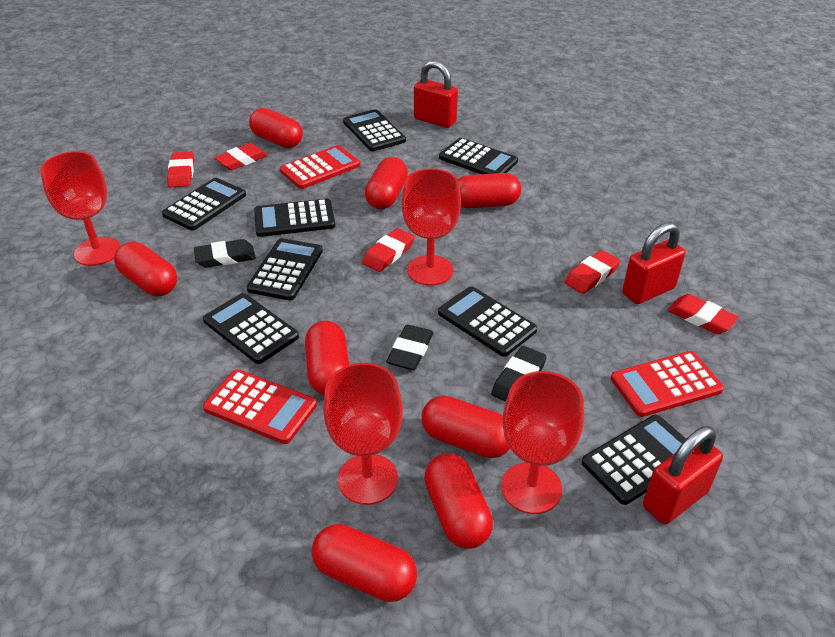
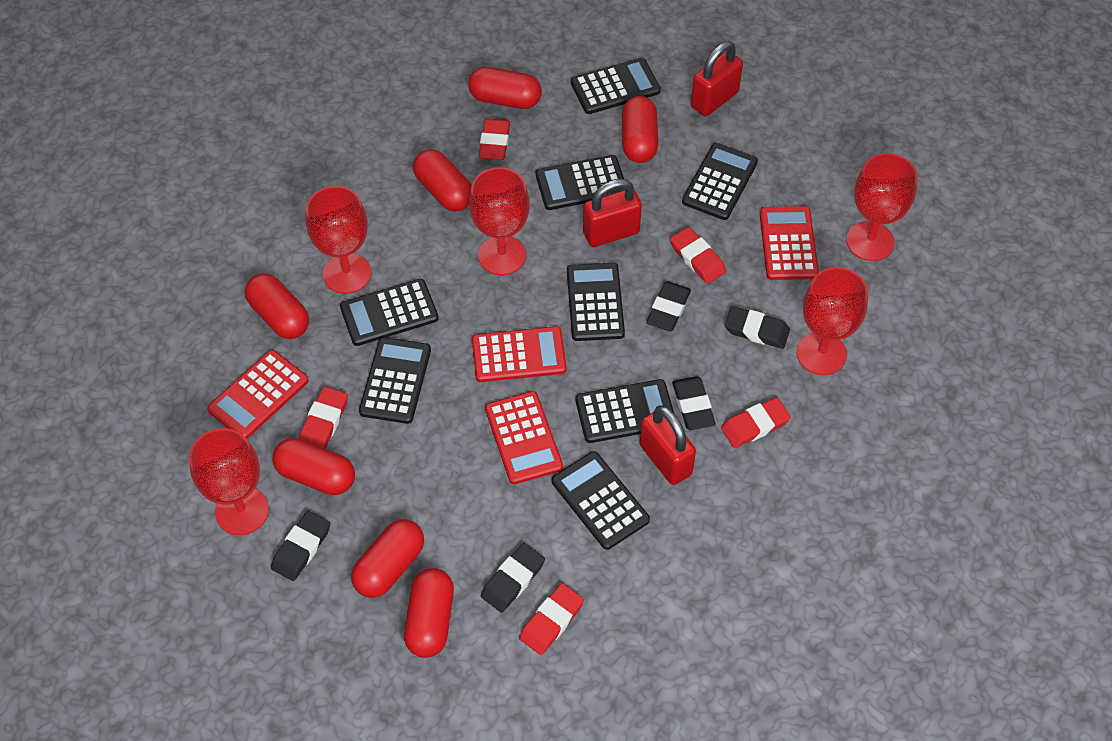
black eraser: 3 -> 5
red calculator: 3 -> 4
red capsule: 8 -> 7
red goblet: 4 -> 5

